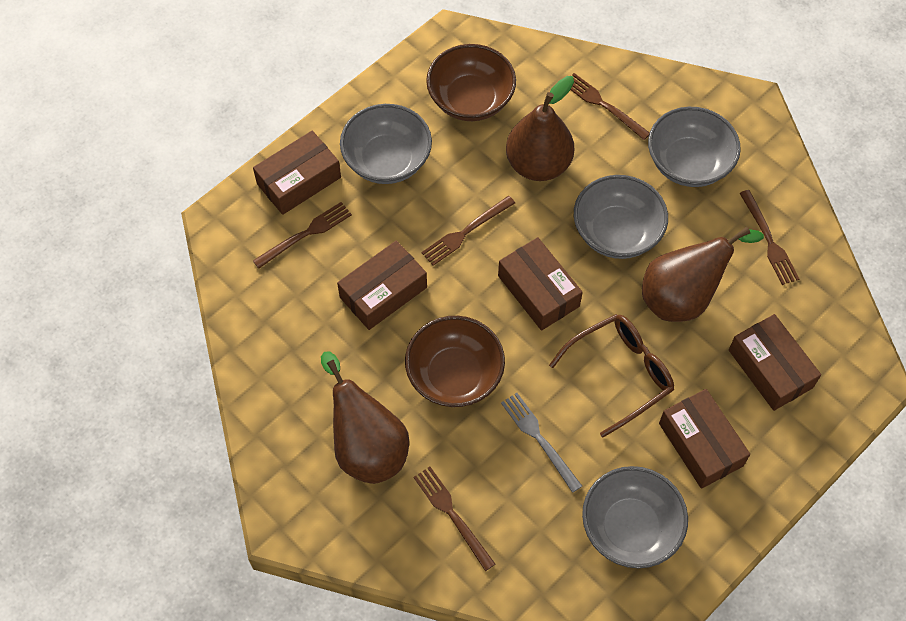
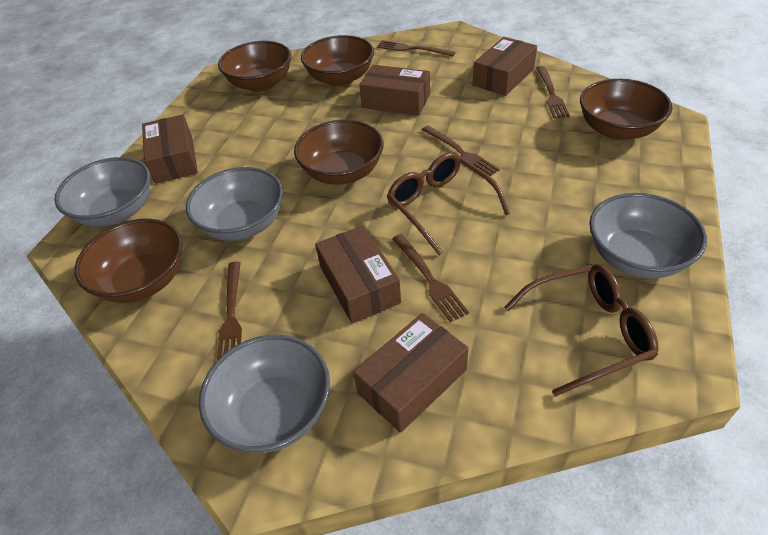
brown bowl: 2 -> 5
brown glasses: 1 -> 2
brown pear: 3 -> 0
grey fork: 1 -> 0

